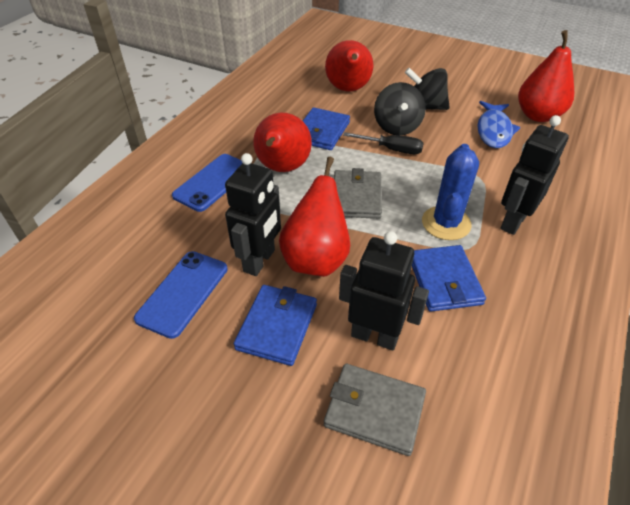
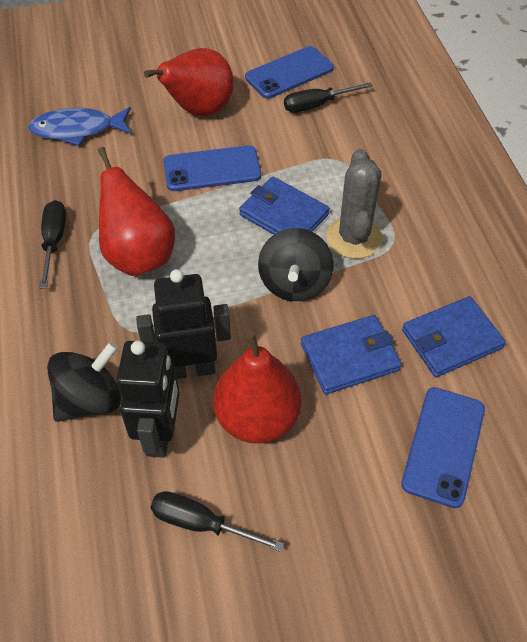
black robot: 3 -> 2
black screwdriver: 1 -> 3
blue cactus: 1 -> 0
blue phone: 2 -> 3
grey cactus: 0 -> 1
grey wallet: 2 -> 0
red pear: 4 -> 3

